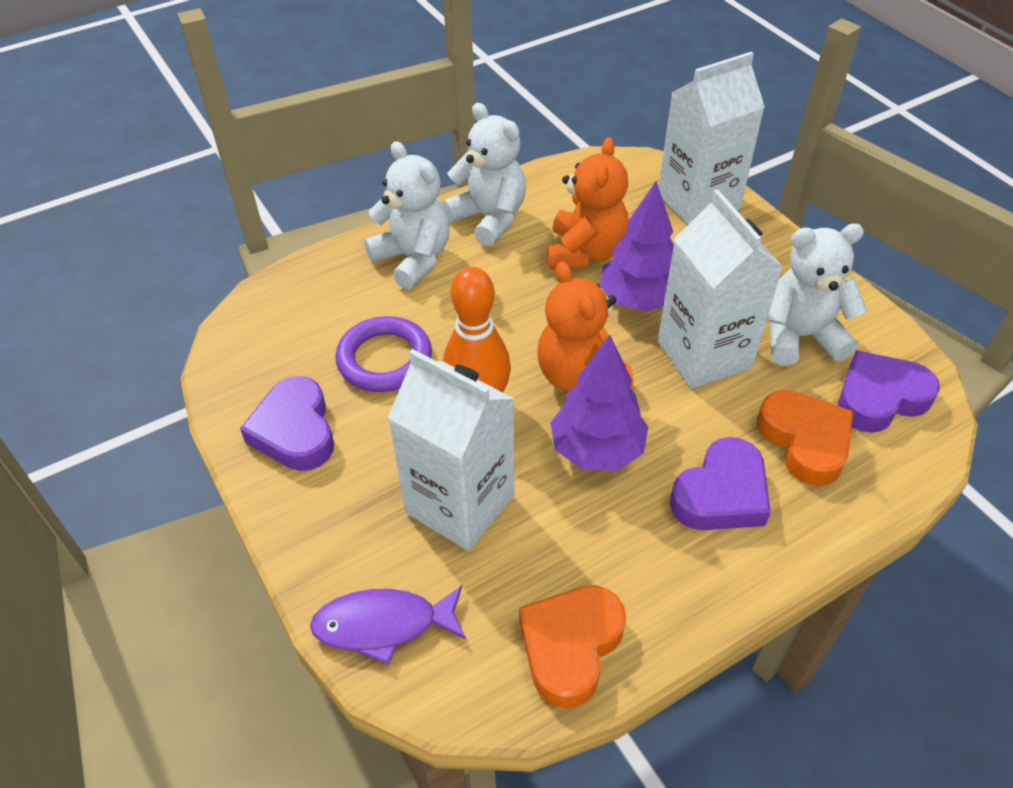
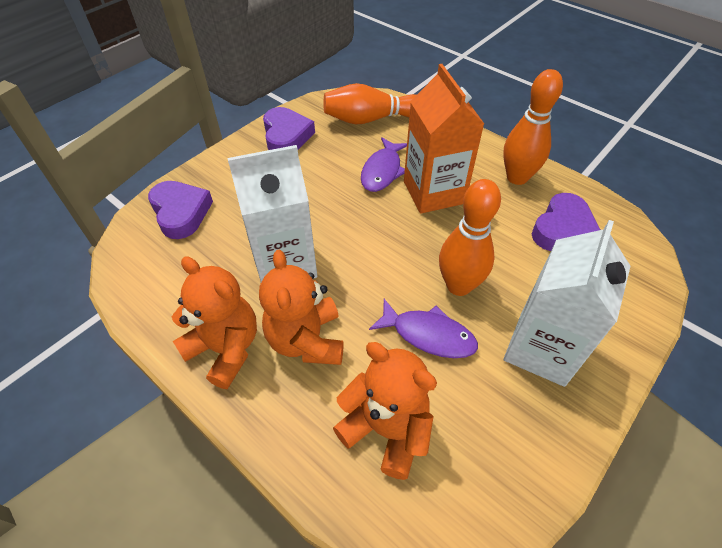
orange bowling pin: 1 -> 3
orange carton: 0 -> 1
orange heart: 2 -> 0
orange teddy bear: 2 -> 3
purple fish: 1 -> 2
purple ring: 1 -> 0
purple tree: 2 -> 0
white carton: 3 -> 2
white teddy bear: 3 -> 0

